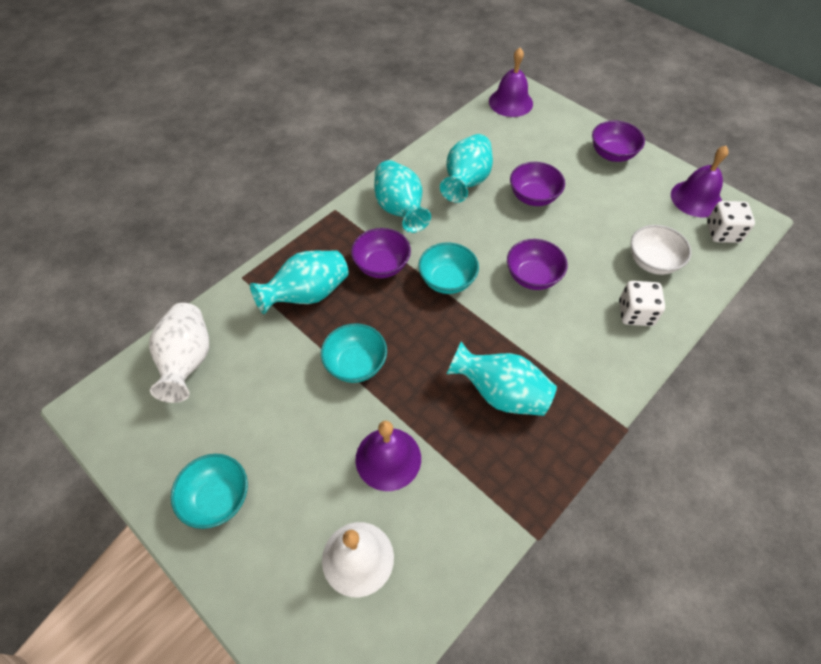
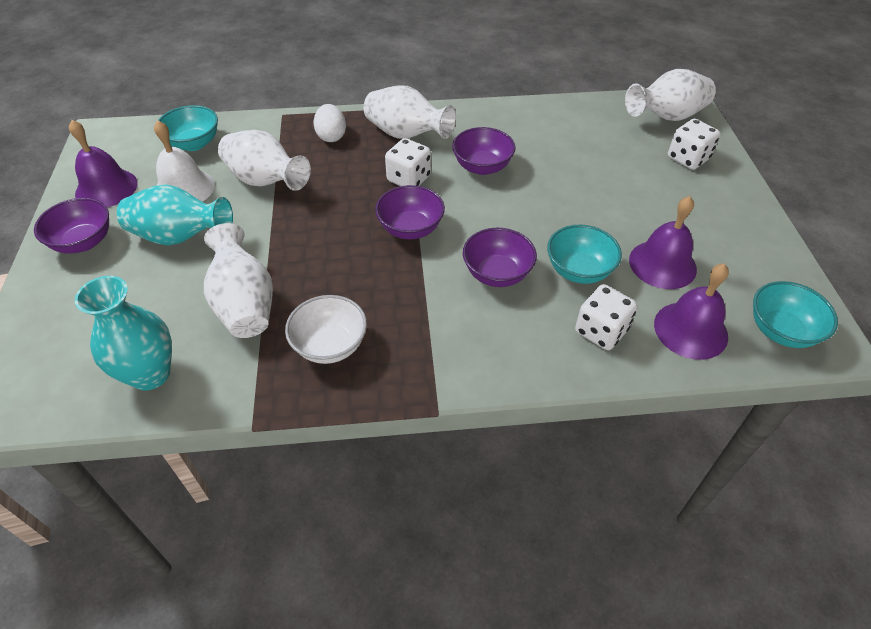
turquoise vase: 4 -> 2
white dice: 2 -> 3
white egg: 0 -> 1
white vase: 1 -> 4

